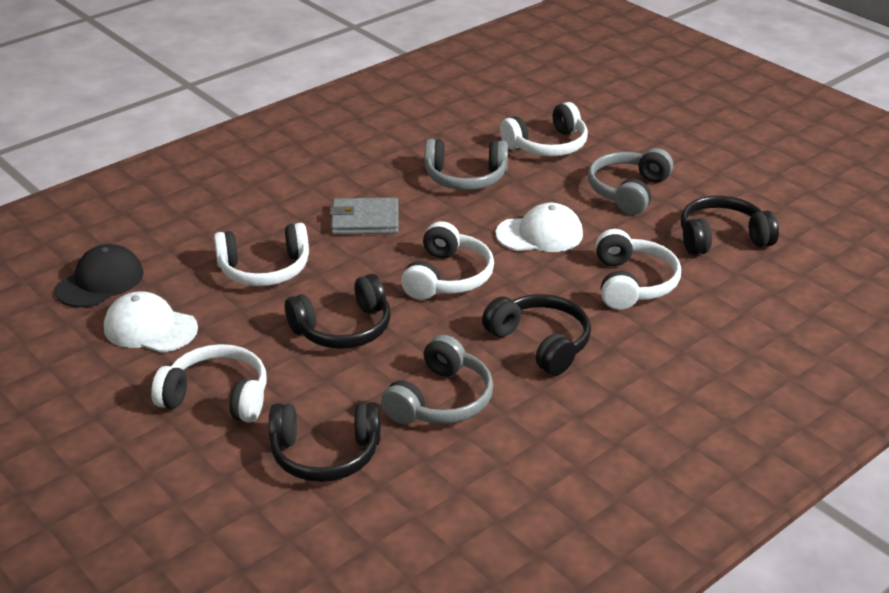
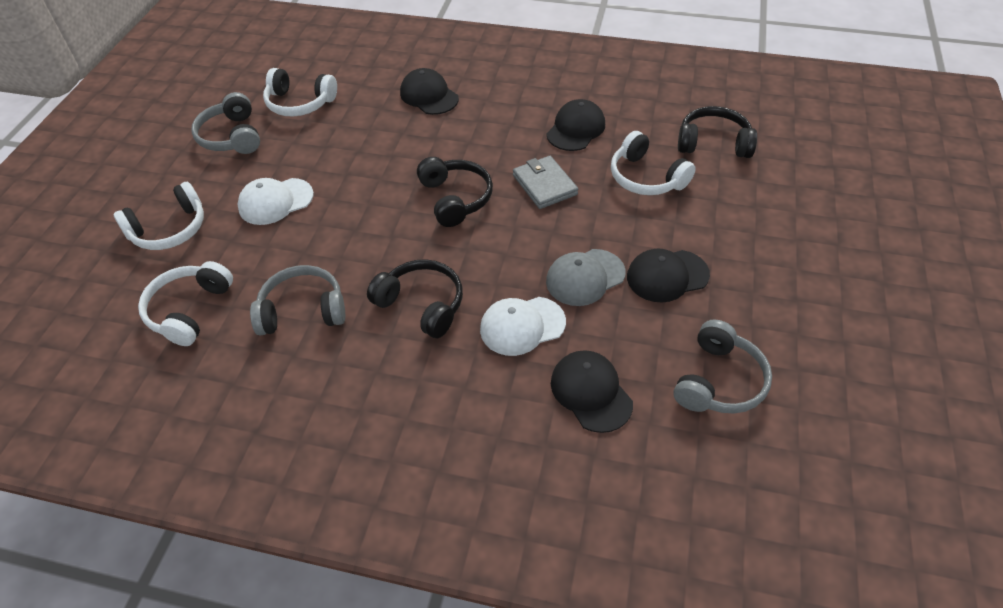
black cap: 1 -> 4
black headphones: 4 -> 3
grey cap: 0 -> 1
white headphones: 5 -> 4

